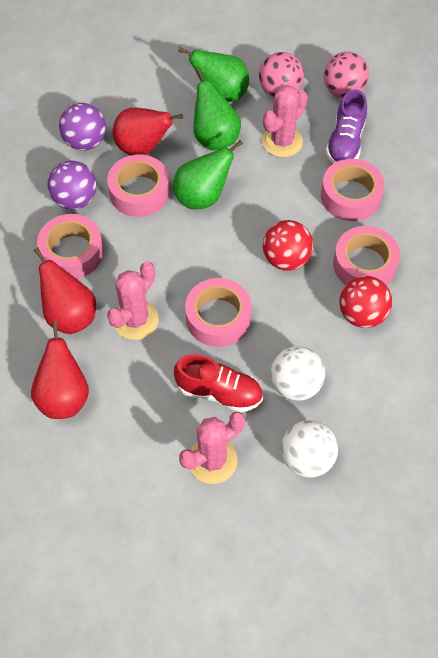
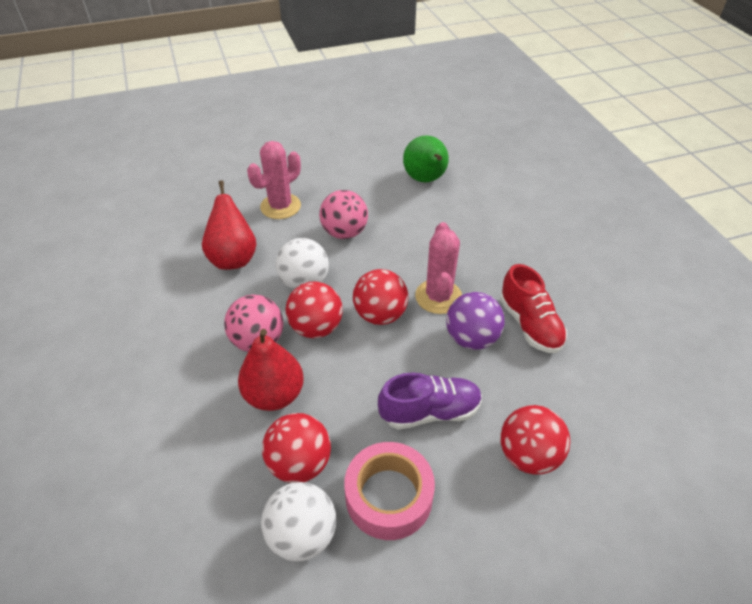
green pear: 3 -> 1
pink cactus: 3 -> 2
pink tape: 5 -> 1
purple ball: 2 -> 1
red ball: 2 -> 4
red pear: 3 -> 2

